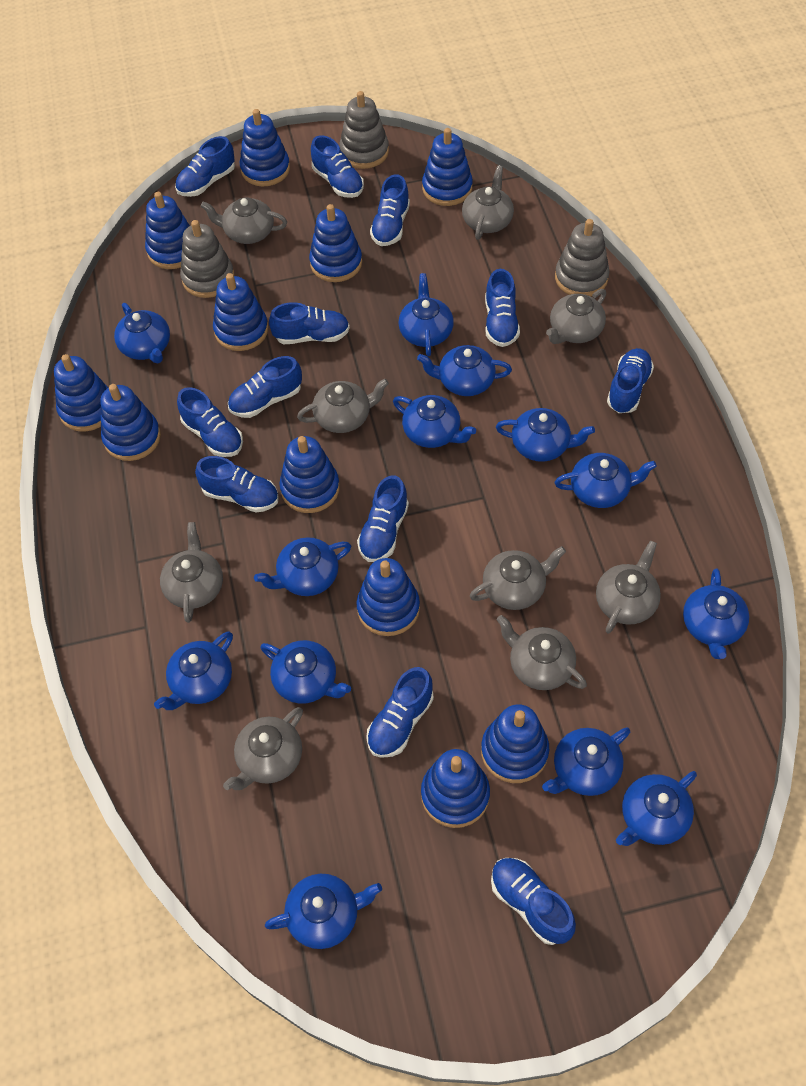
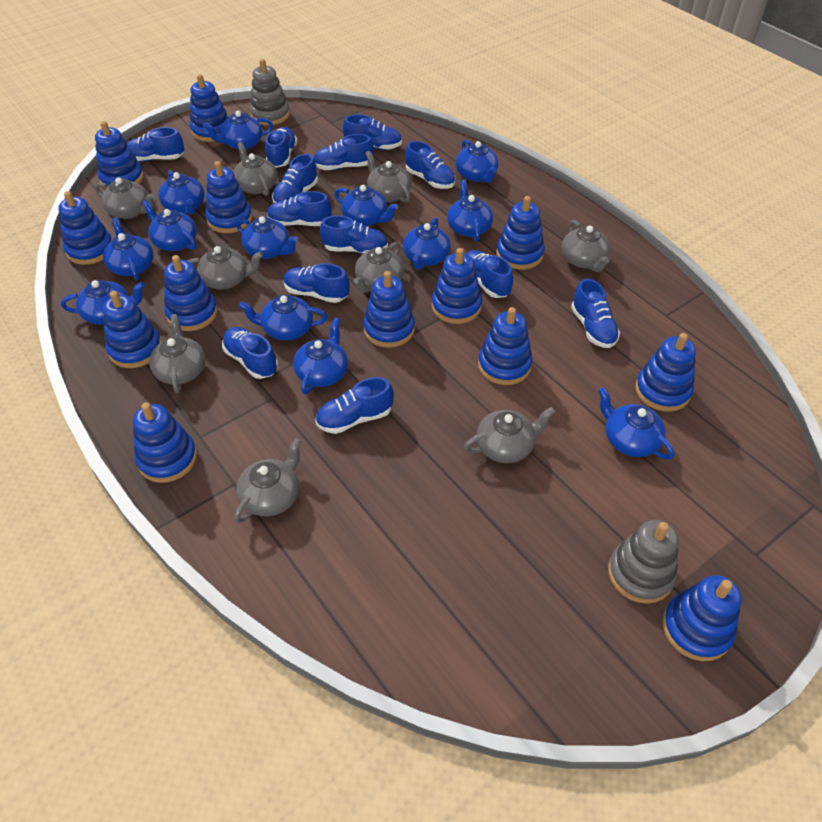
blue shoe: 12 -> 13
blue stacking toy: 11 -> 13
grey stacking toy: 3 -> 2

